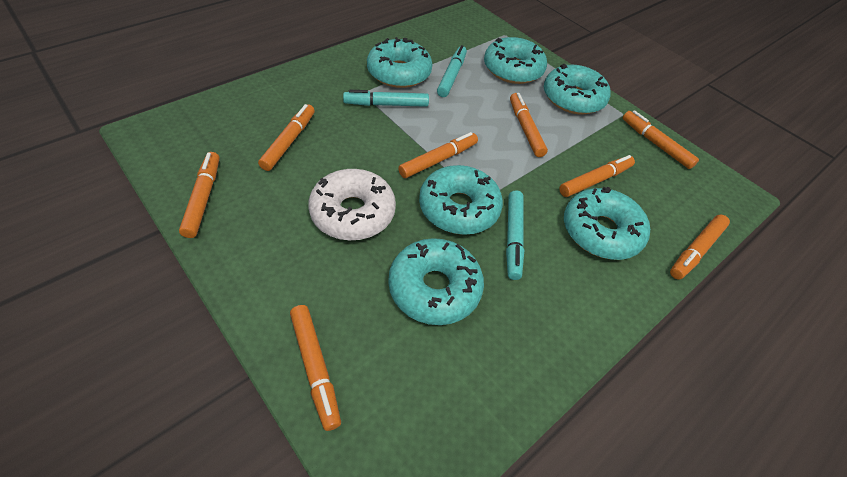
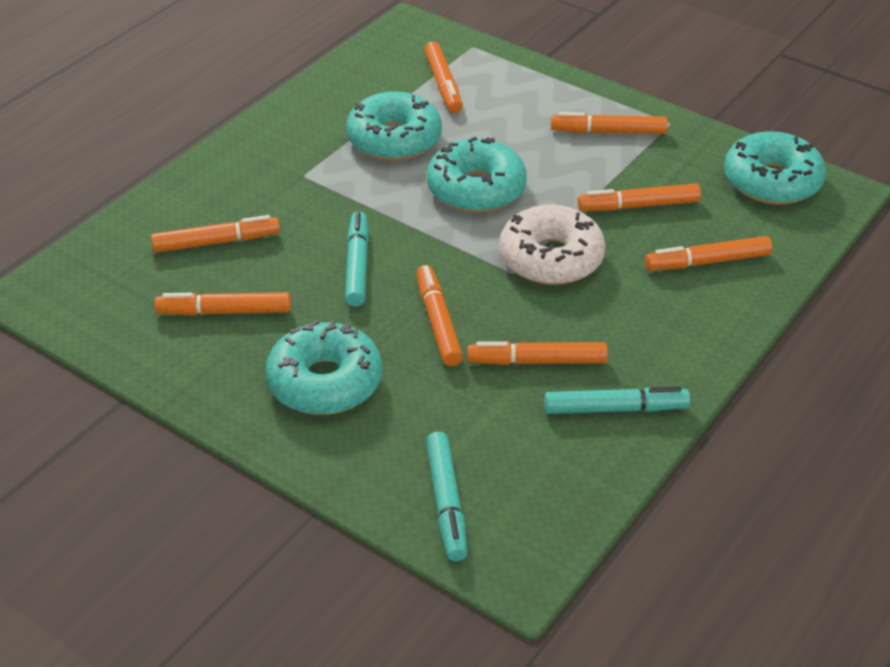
turquoise donut: 6 -> 4

